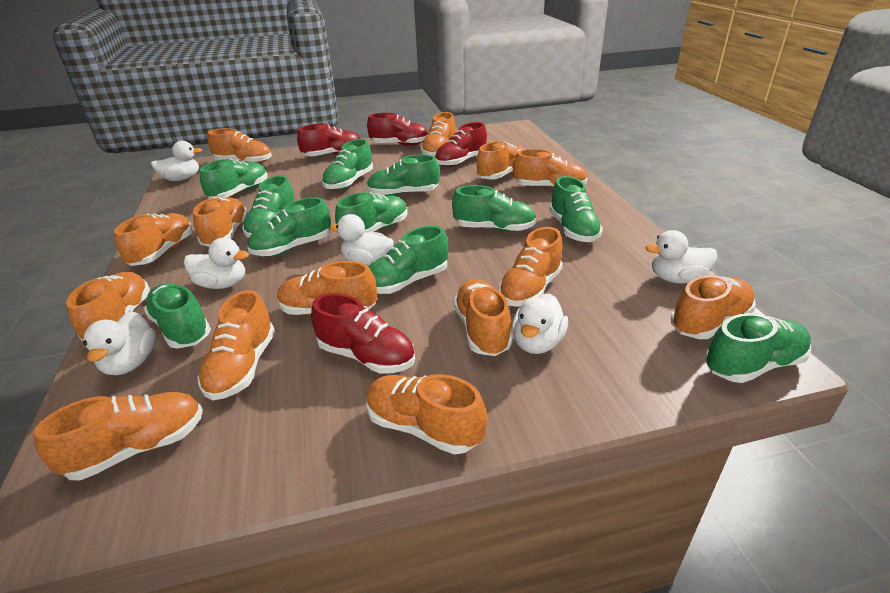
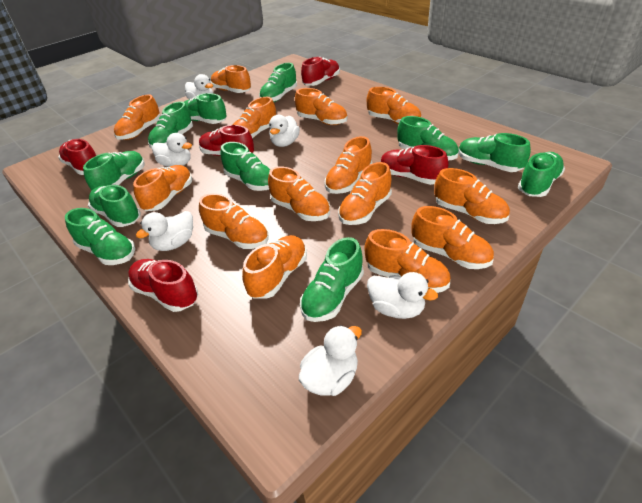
red shoe: 4 -> 5

